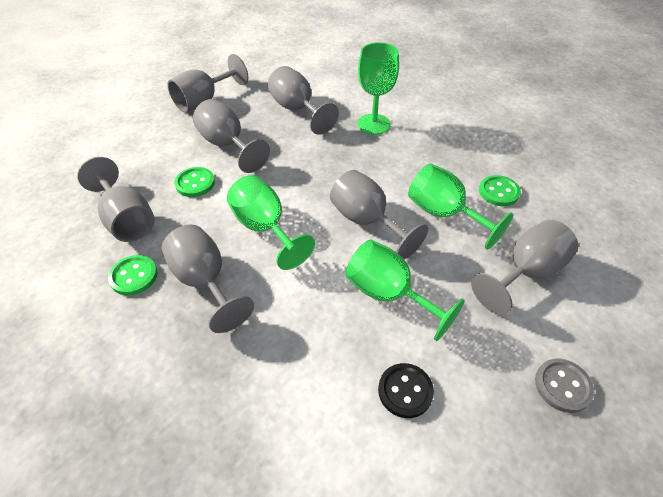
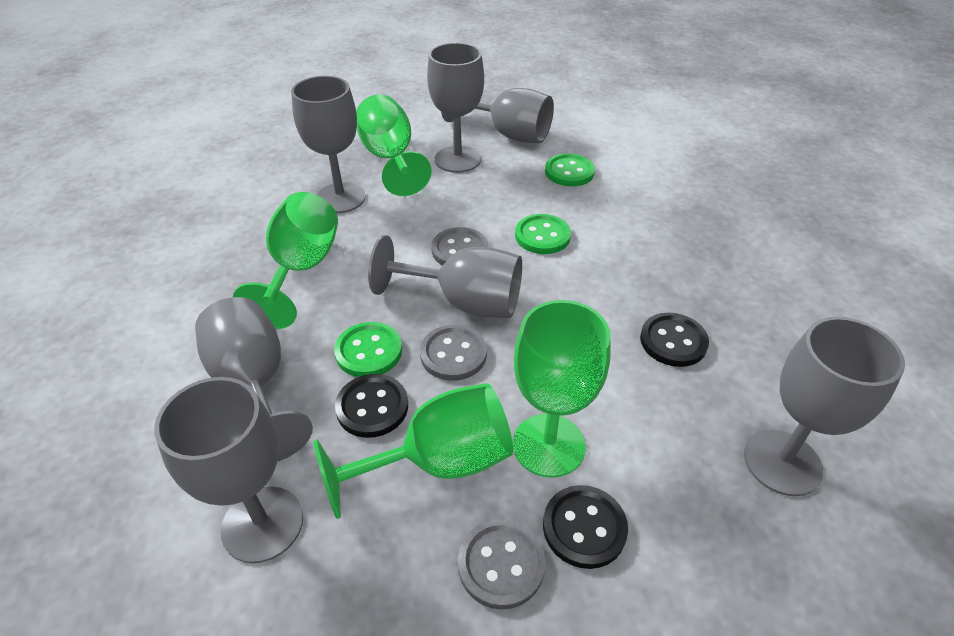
black button: 1 -> 3
grey button: 1 -> 3

